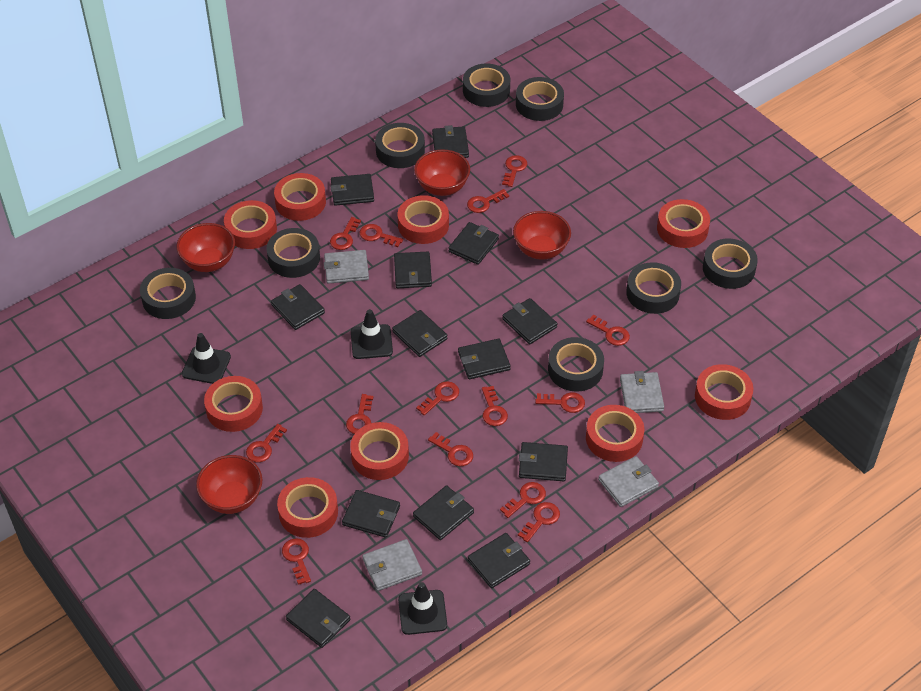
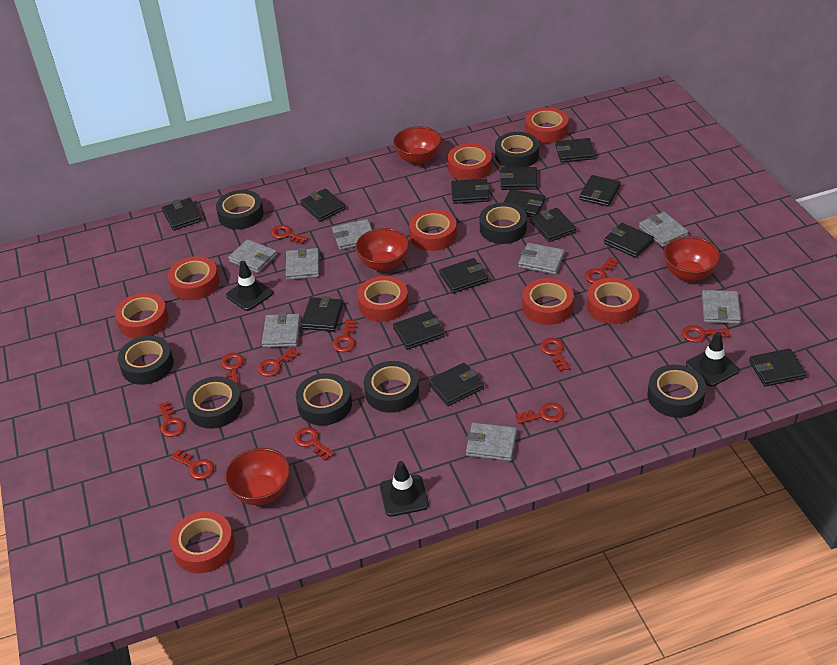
black wallet: 13 -> 14
grey wallet: 4 -> 8
red key: 14 -> 11

